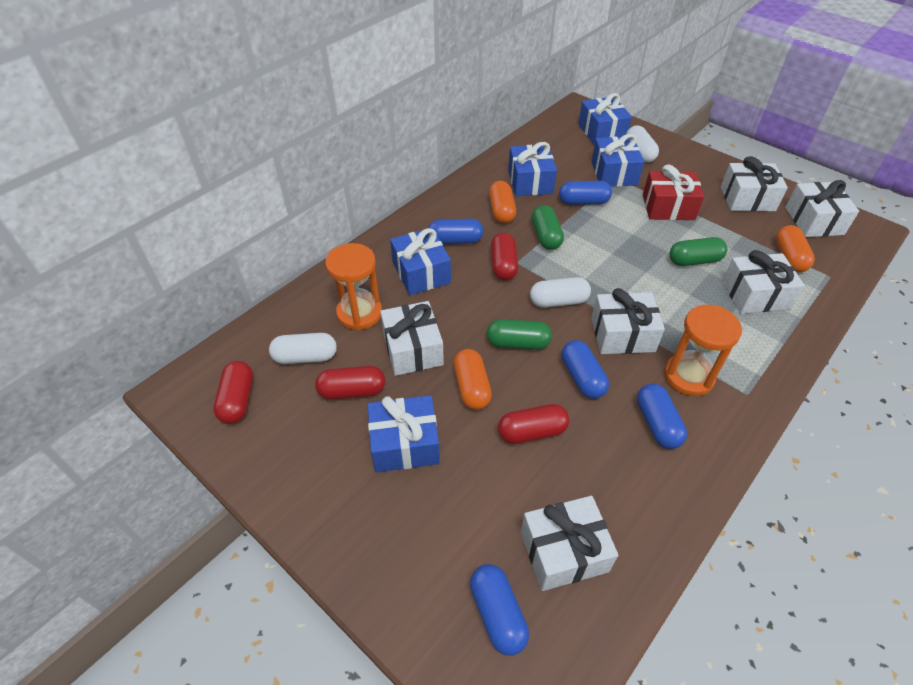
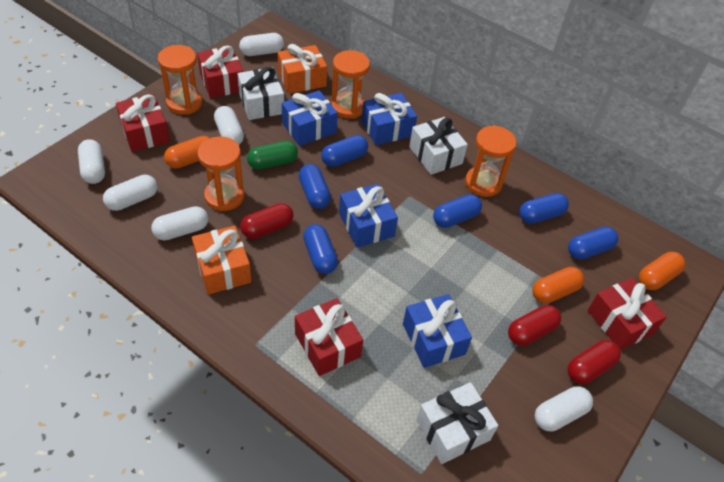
blue capsule: 5 -> 6
blue gift: 5 -> 4
green capsule: 3 -> 1
orange gift: 0 -> 2
orange hourglass: 2 -> 4
red capsule: 4 -> 3
red gift: 1 -> 4
white capsule: 3 -> 6
white gift: 6 -> 3

